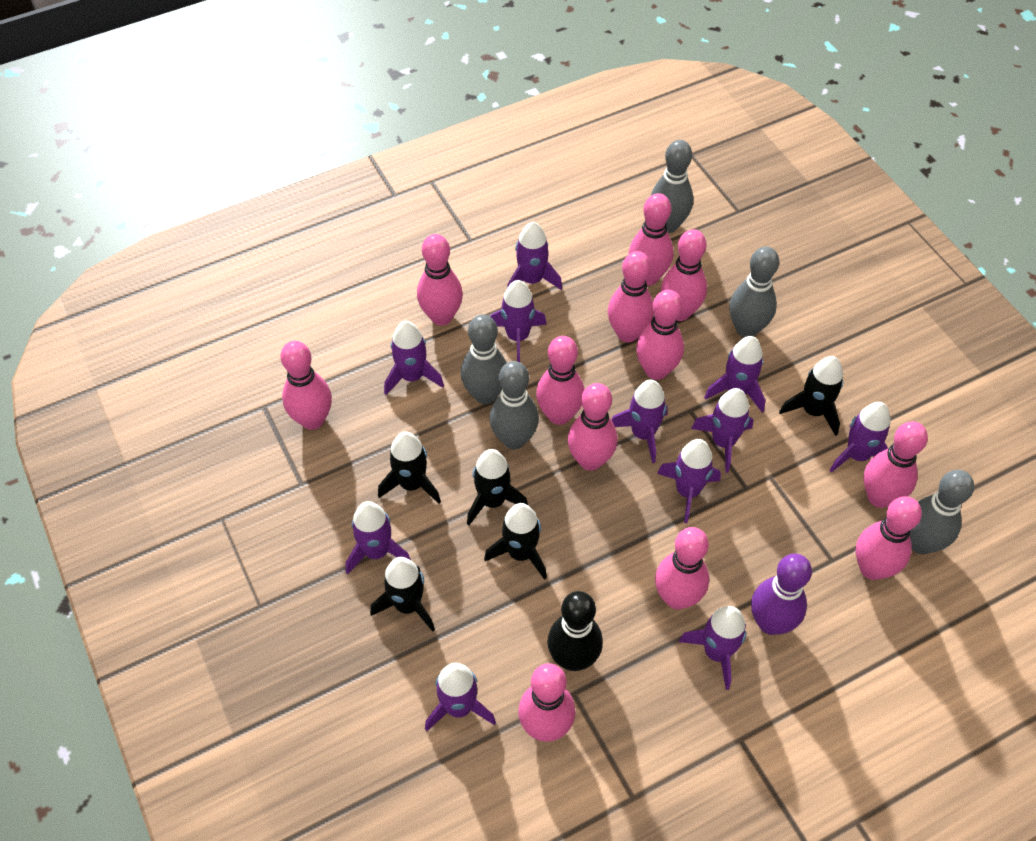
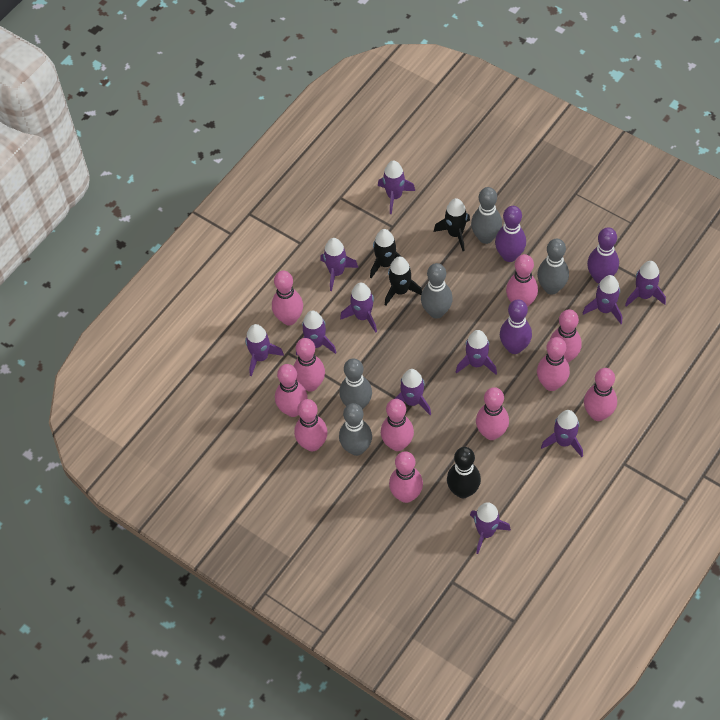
black rocket: 5 -> 3
pink bowling pin: 12 -> 11
purple bowling pin: 1 -> 3

